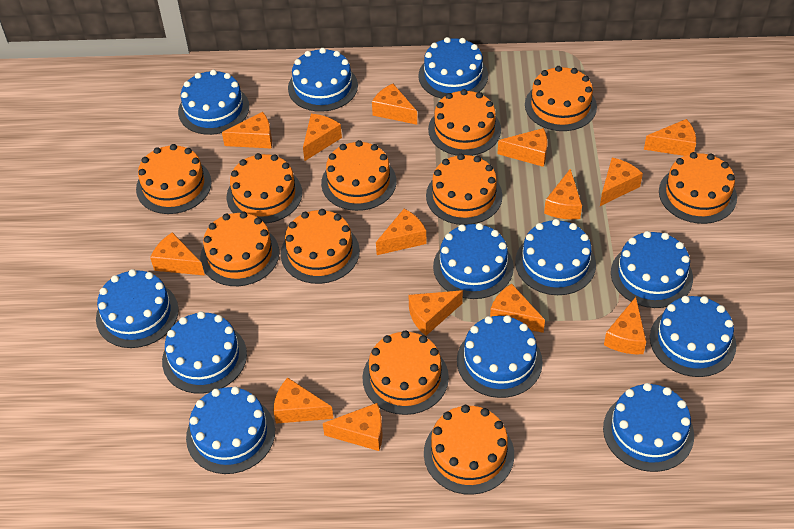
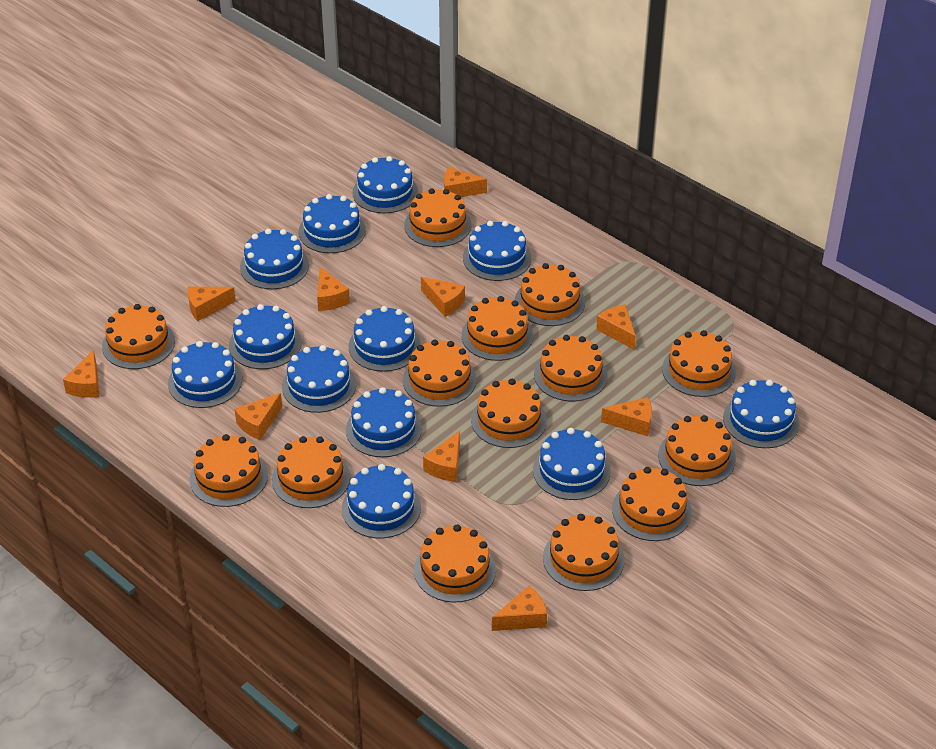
orange cake: 11 -> 14
orange cheese: 14 -> 10

